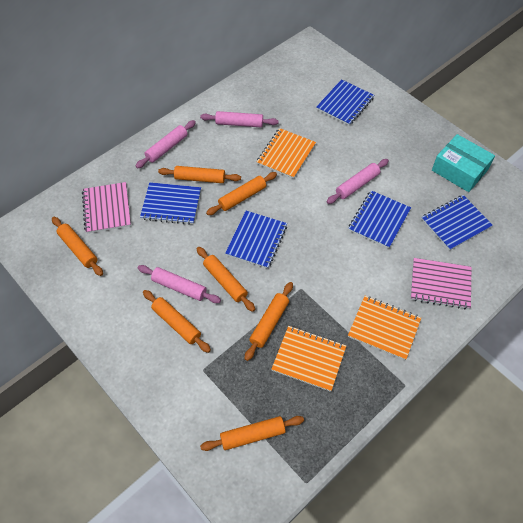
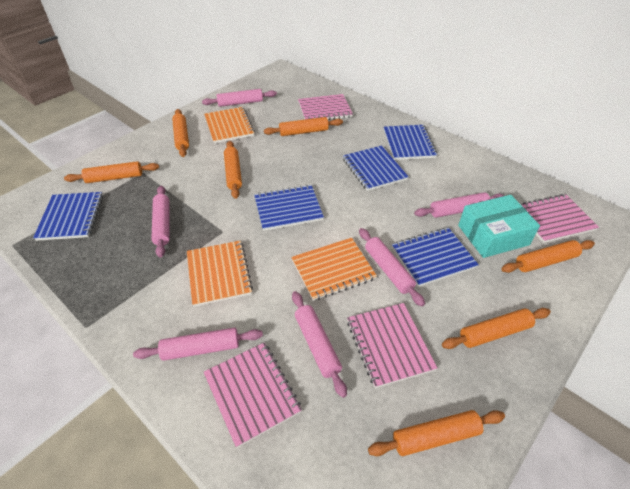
pink notebook: 2 -> 4
pink rolling pin: 4 -> 6

